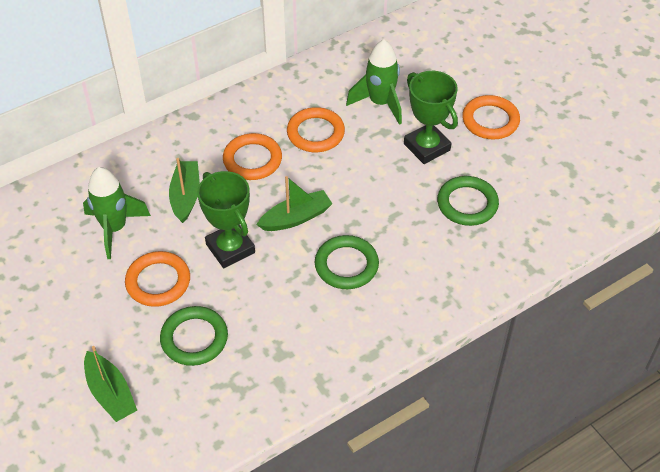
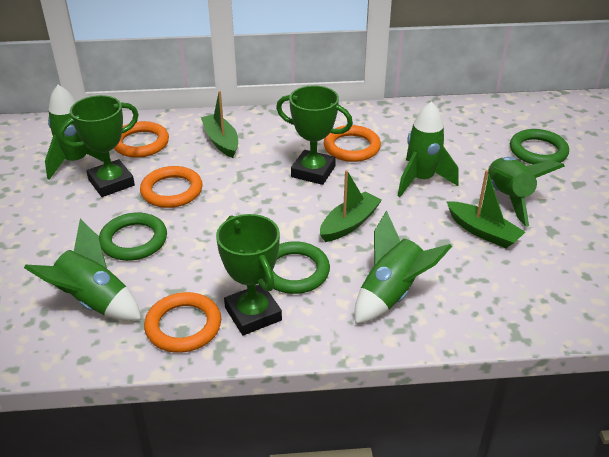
green rocket: 2 -> 5
green trophy: 2 -> 3

